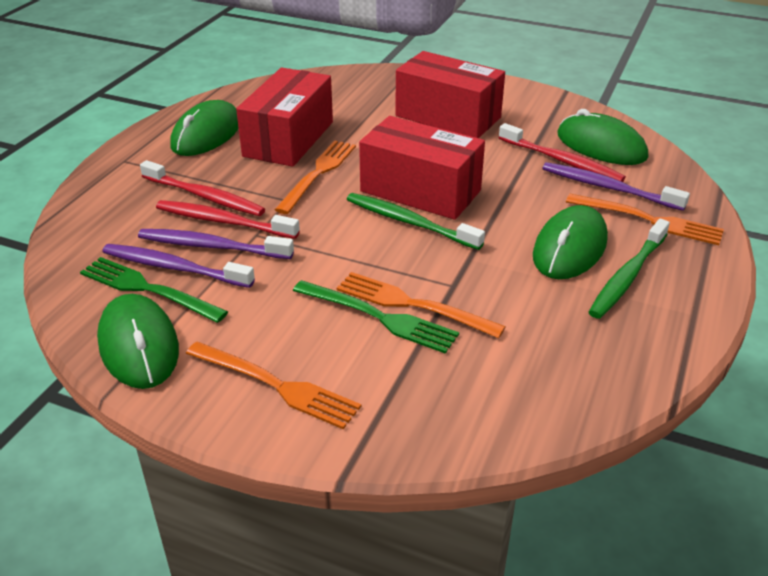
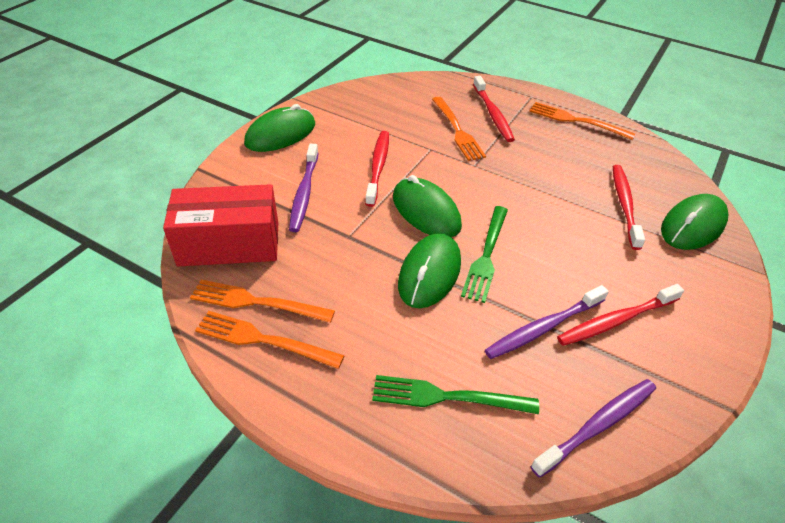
green toothbrush: 2 -> 0
red box: 3 -> 1
red toothbrush: 3 -> 4

